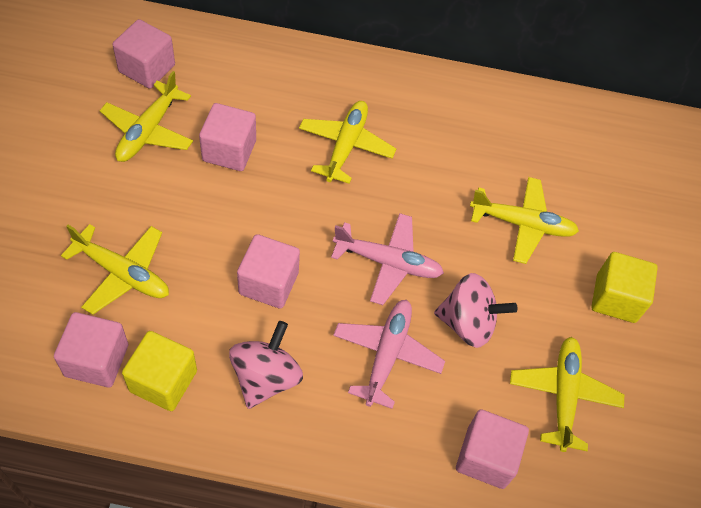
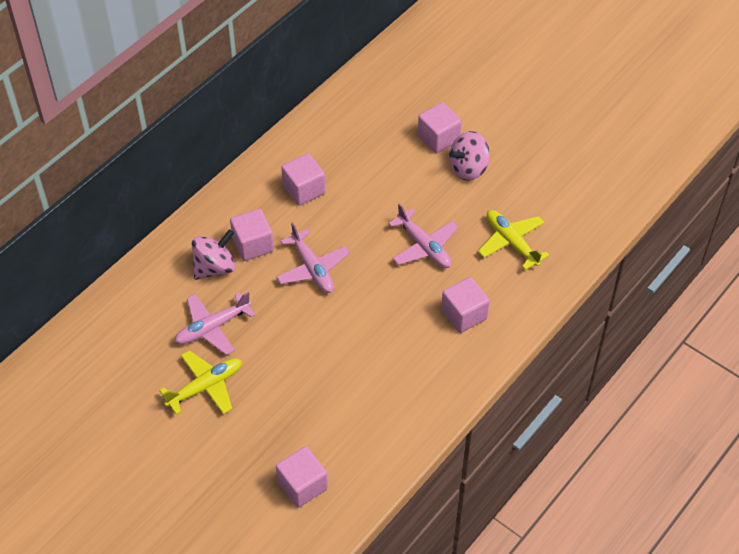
pink plane: 2 -> 3
yellow cube: 2 -> 0
yellow plane: 5 -> 2

